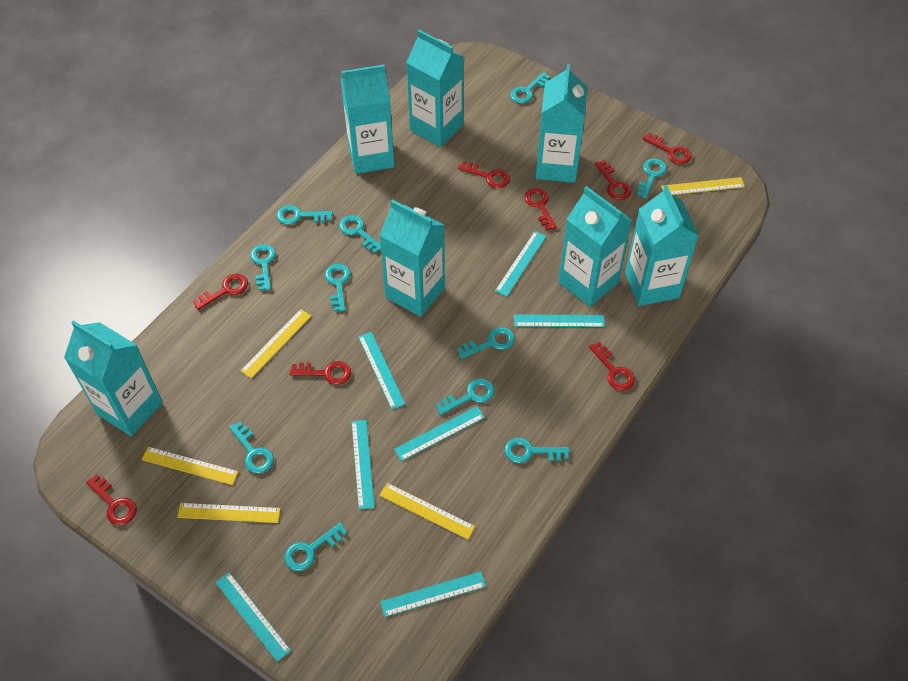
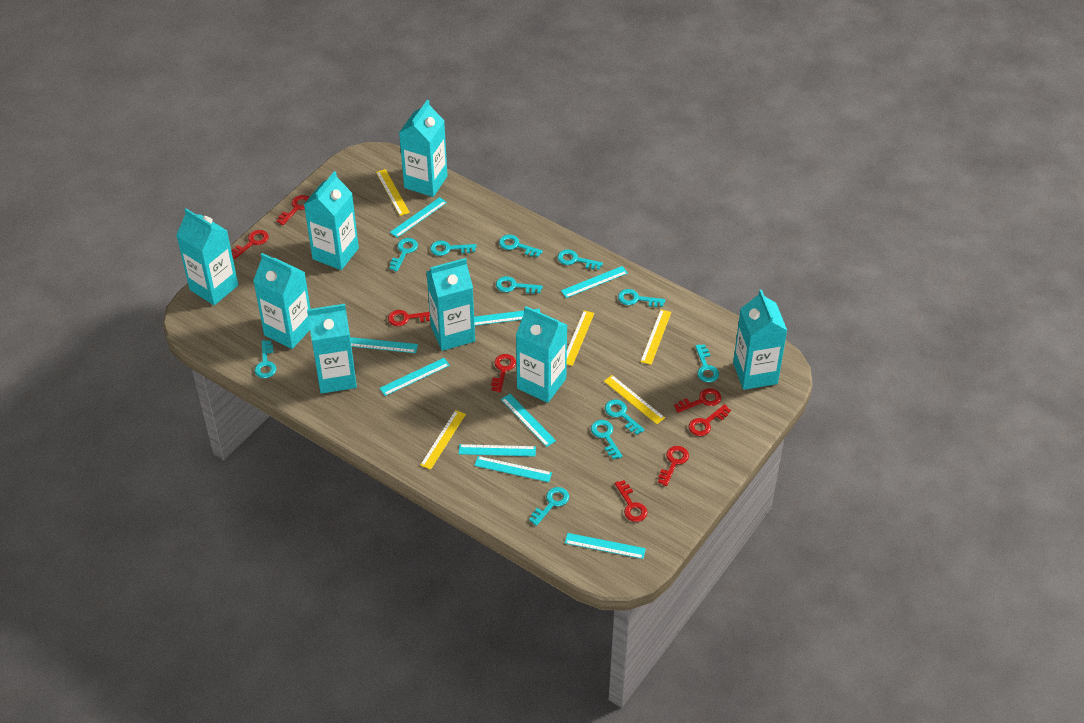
turquoise carton: 7 -> 8
turquoise ruler: 7 -> 9

